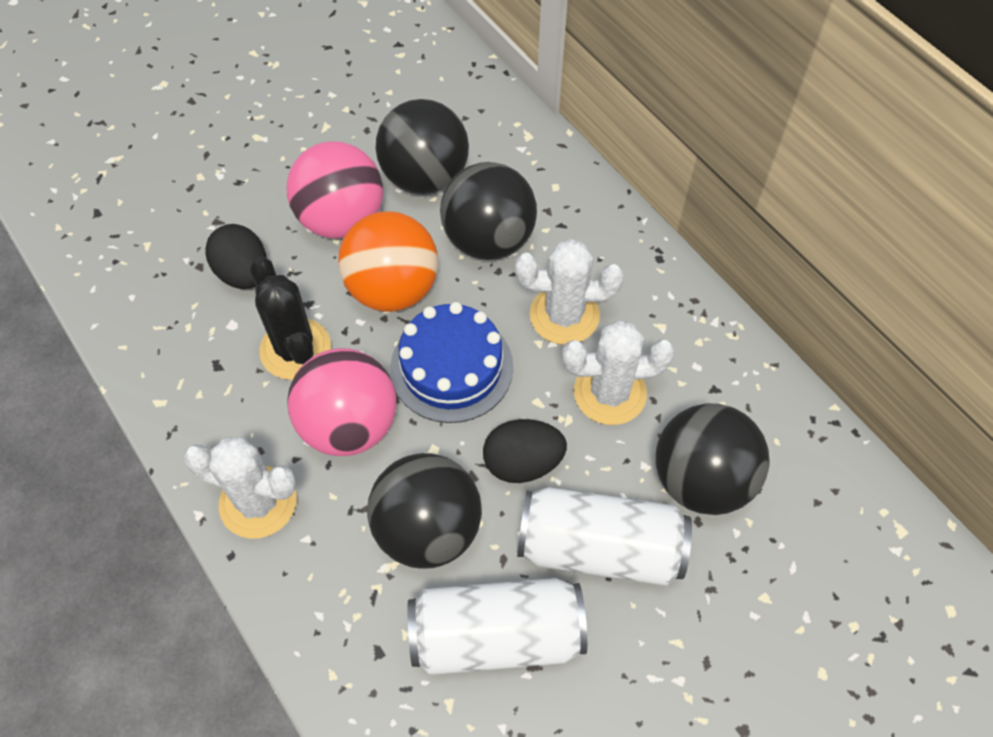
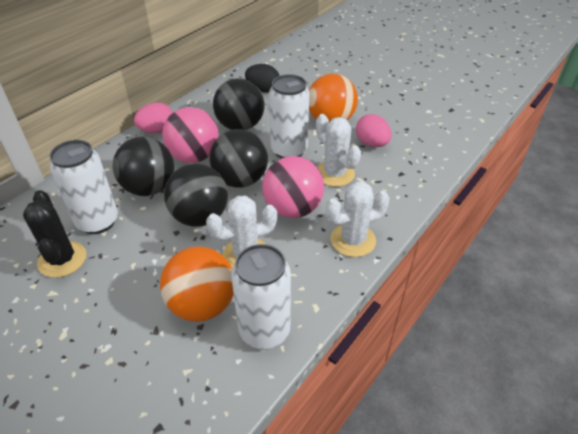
black egg: 2 -> 1
blue cake: 1 -> 0
orange ball: 1 -> 2
pink egg: 0 -> 2
white can: 2 -> 3

